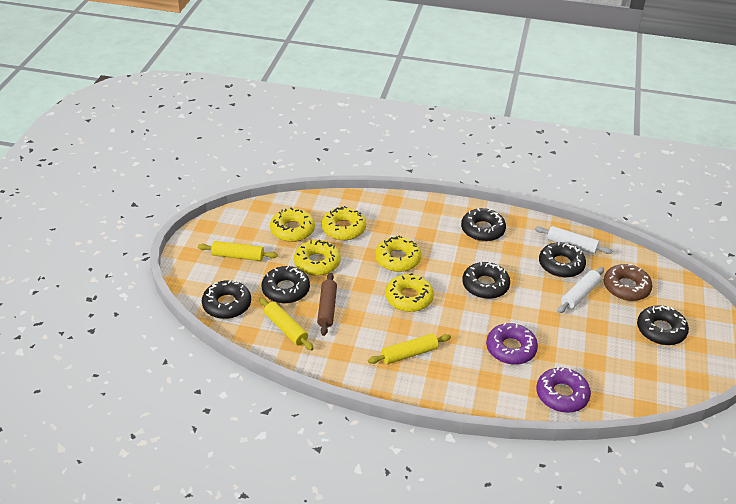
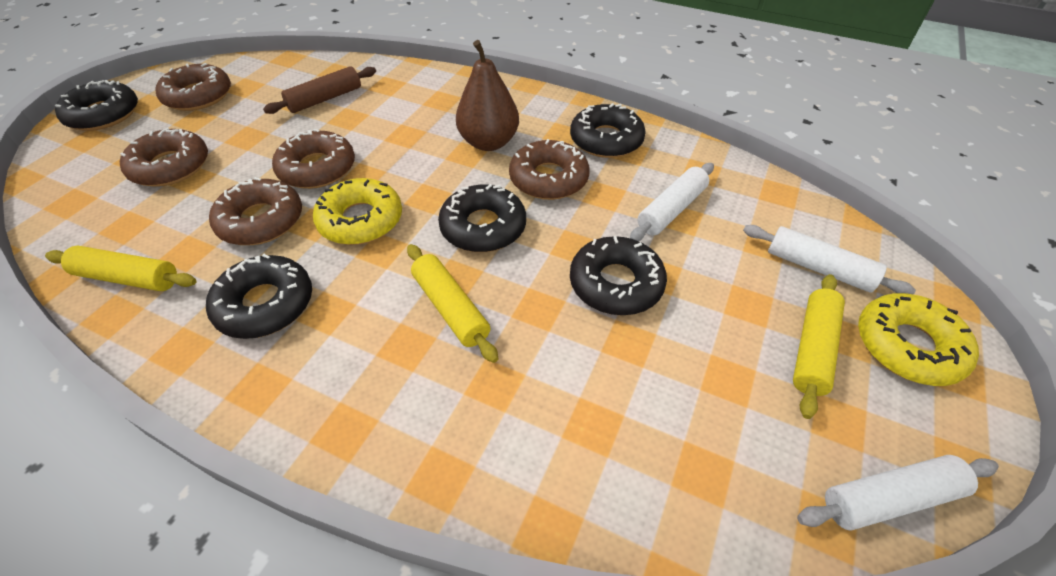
black donut: 6 -> 5
brown donut: 1 -> 5
brown pear: 0 -> 1
purple donut: 2 -> 0
white rolling pin: 2 -> 3
yellow donut: 5 -> 2

